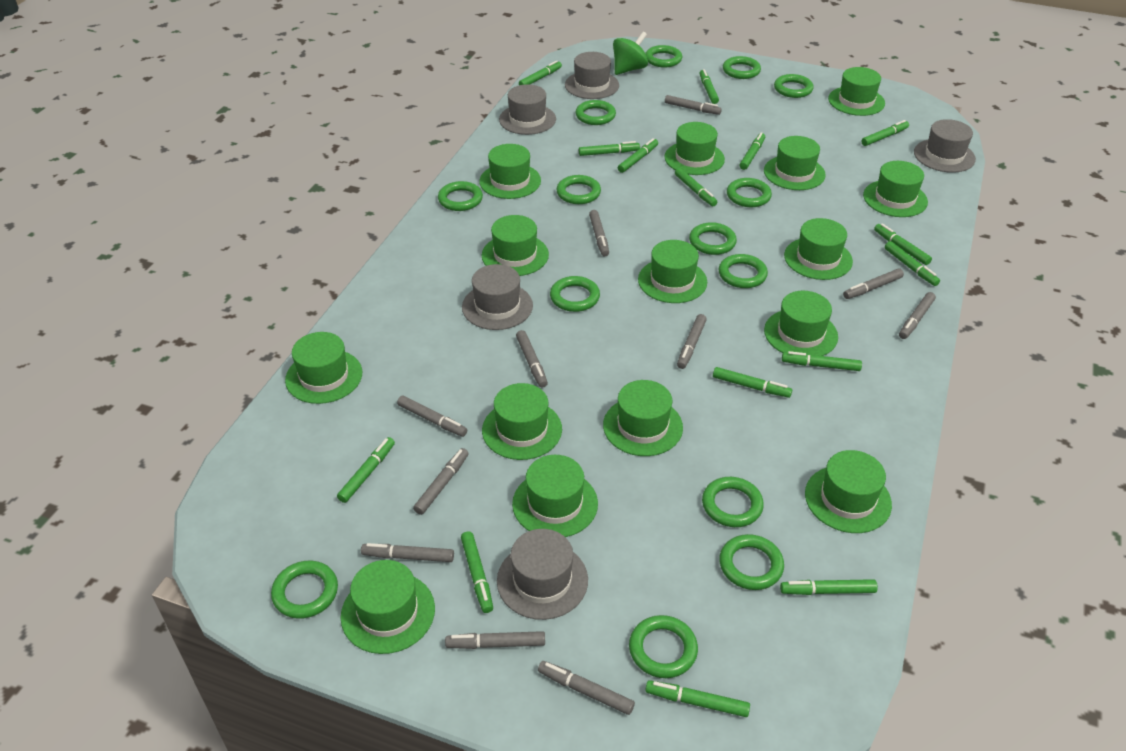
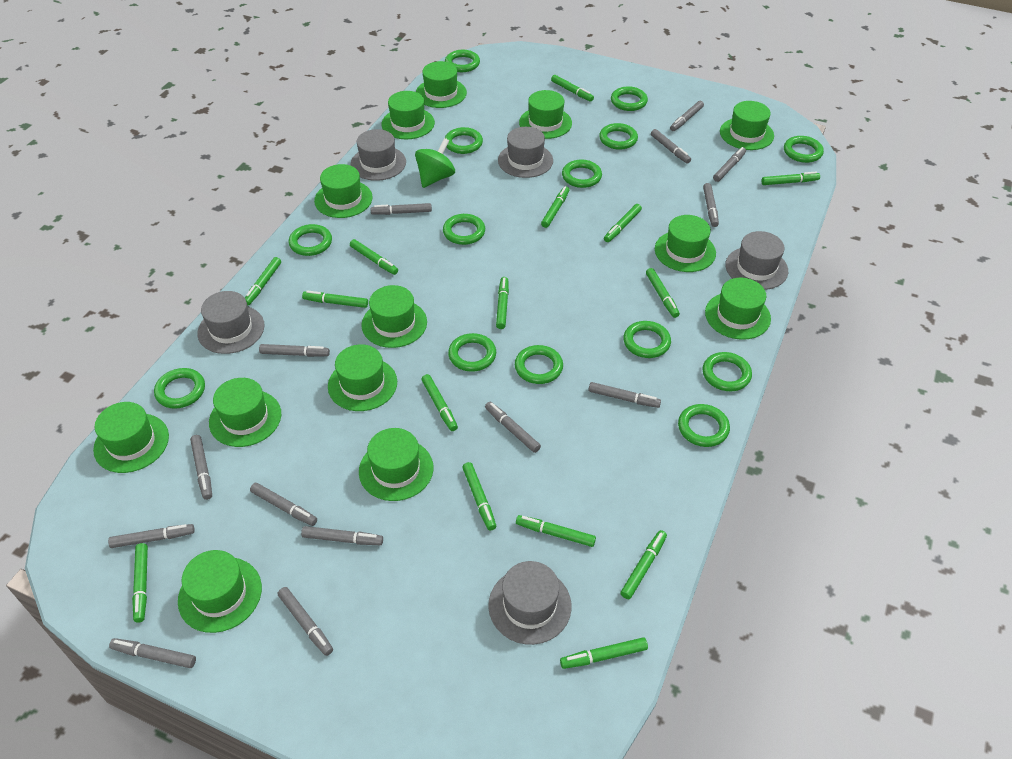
green hat: 15 -> 13
grey marker: 11 -> 14

